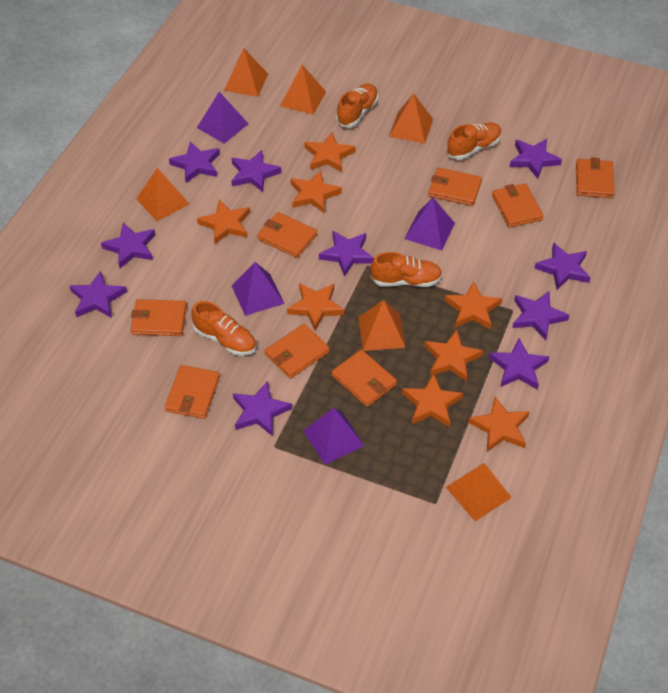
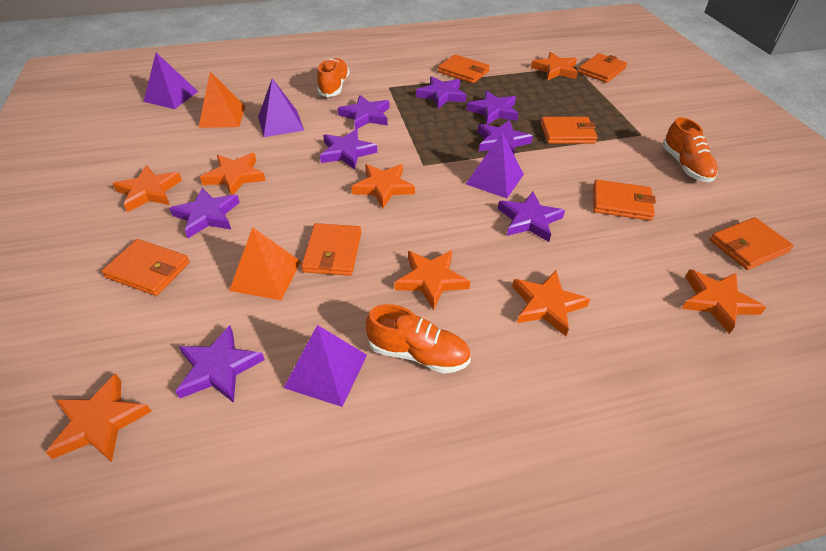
orange pyramid: 6 -> 2
orange shoe: 4 -> 3
orange wallet: 8 -> 7
purple star: 10 -> 8

